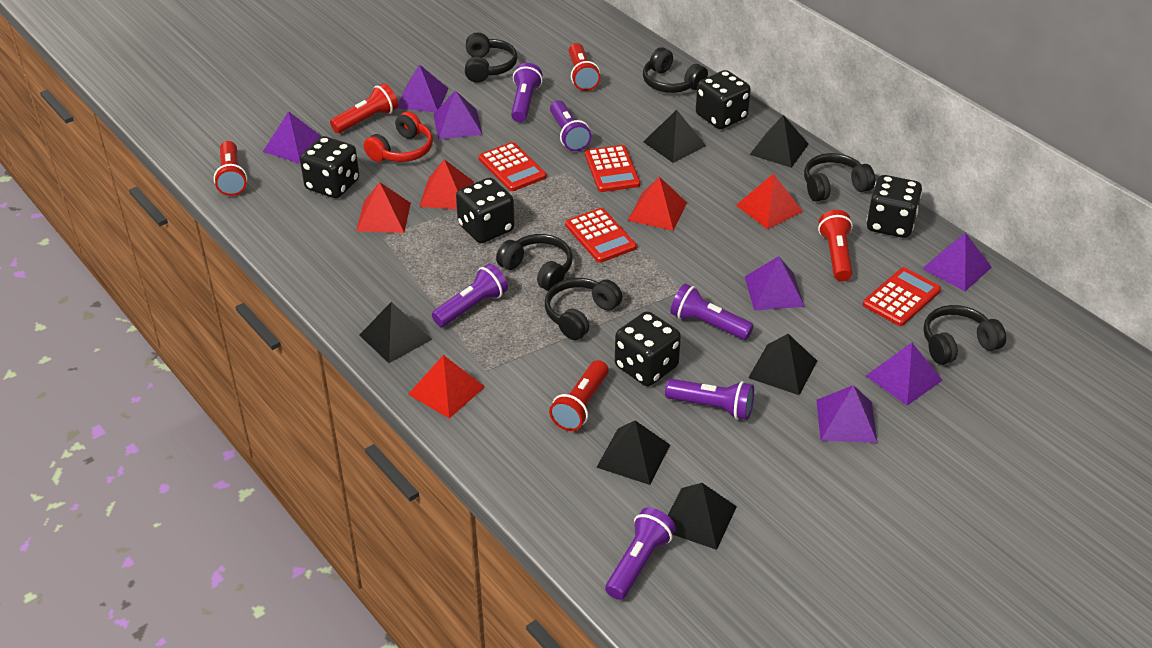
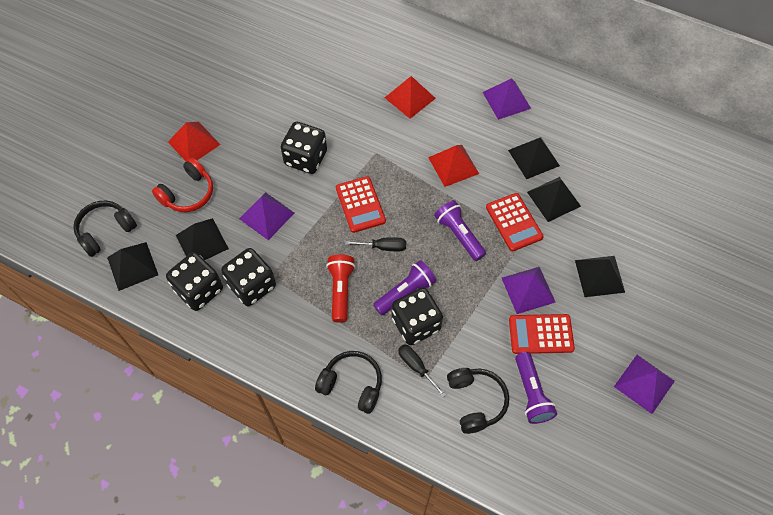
black dice: 5 -> 4
black headphones: 6 -> 3
black pyramid: 6 -> 5
black screwdriver: 0 -> 2
purple flashlight: 6 -> 3
purple pyramid: 7 -> 4
red calculator: 4 -> 3
red flashlight: 5 -> 1
red pyramid: 5 -> 3

